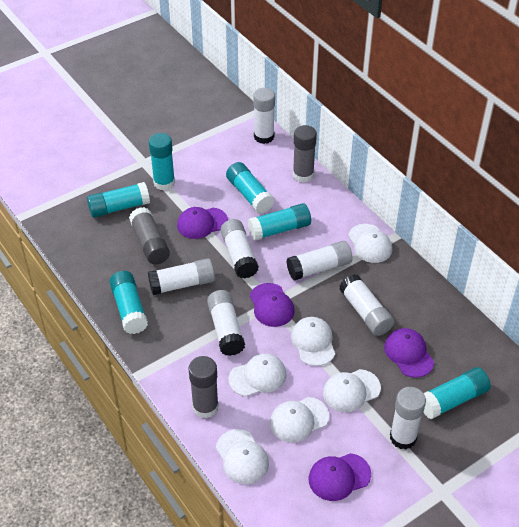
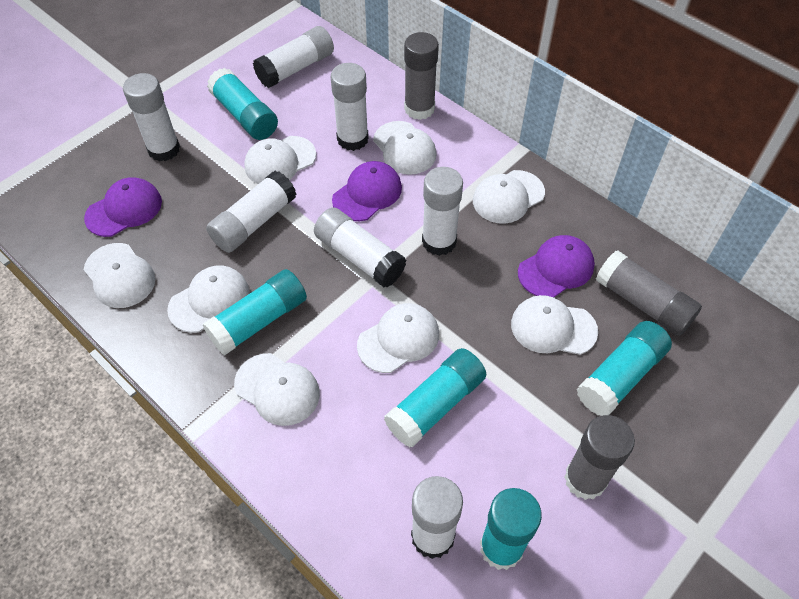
purple cap: 4 -> 3
turquoise glue stick: 6 -> 5
white cap: 6 -> 8

